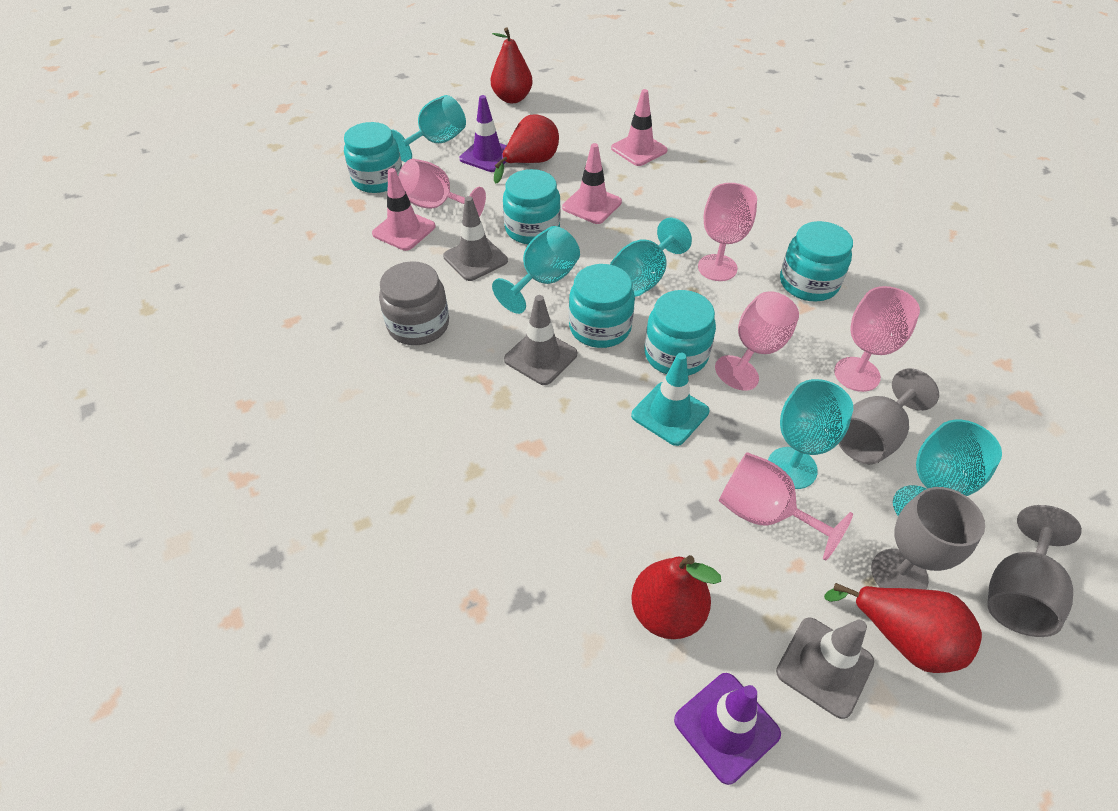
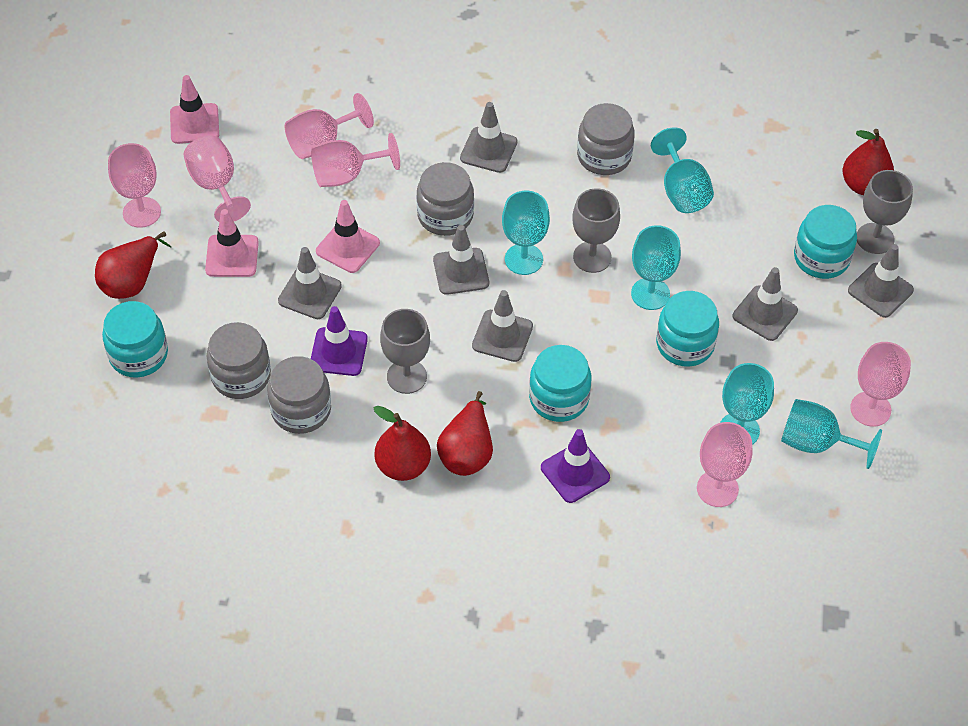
grey jar: 1 -> 4
grey traffic cone: 3 -> 6
pink goblet: 5 -> 6
turquoise jar: 5 -> 4
turquoise traffic cone: 1 -> 0

